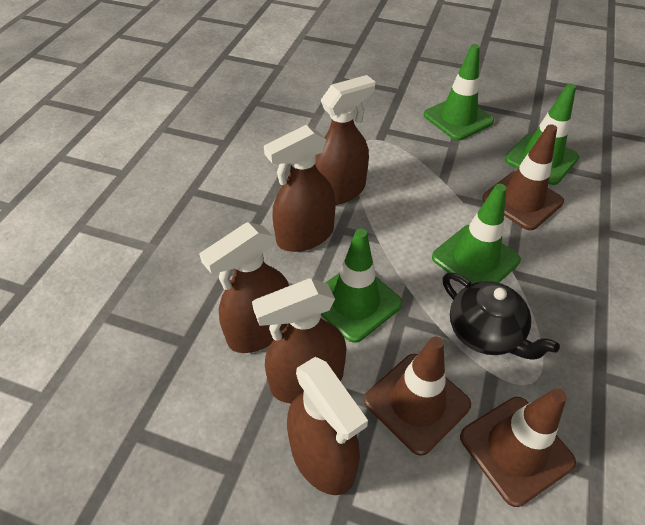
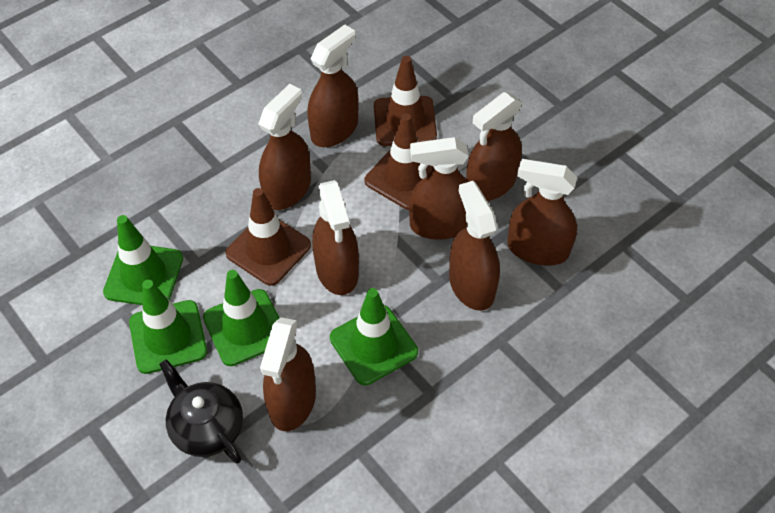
brown spray bottle: 5 -> 8

